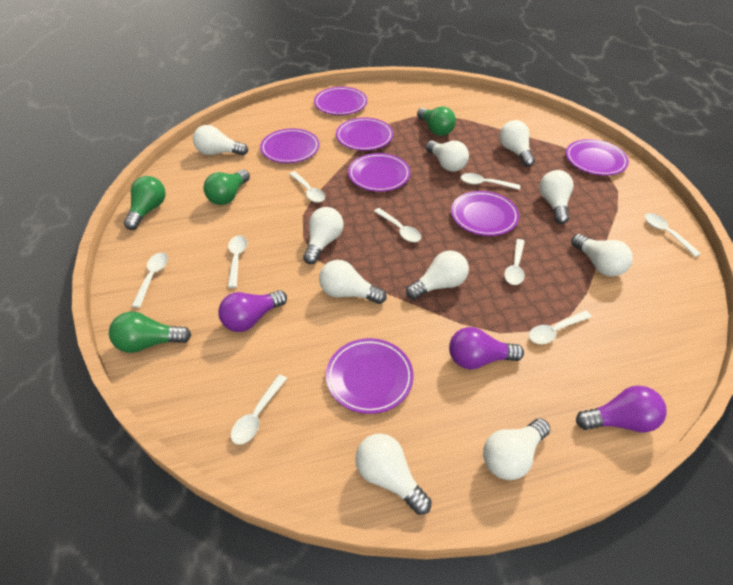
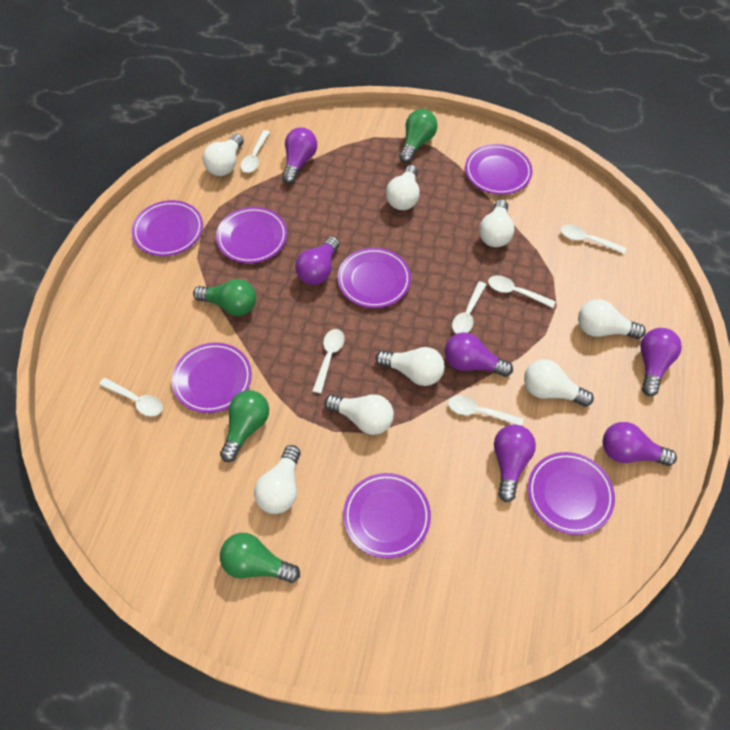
purple light bulb: 3 -> 6
white light bulb: 10 -> 8
white spoon: 9 -> 7

